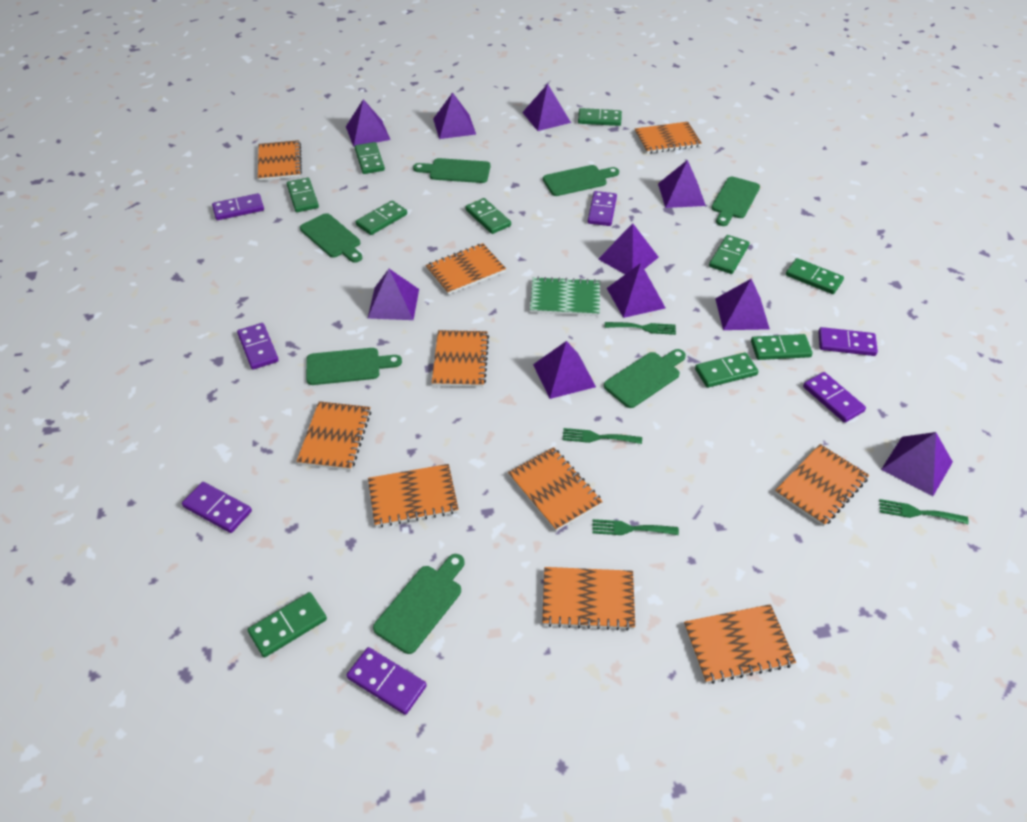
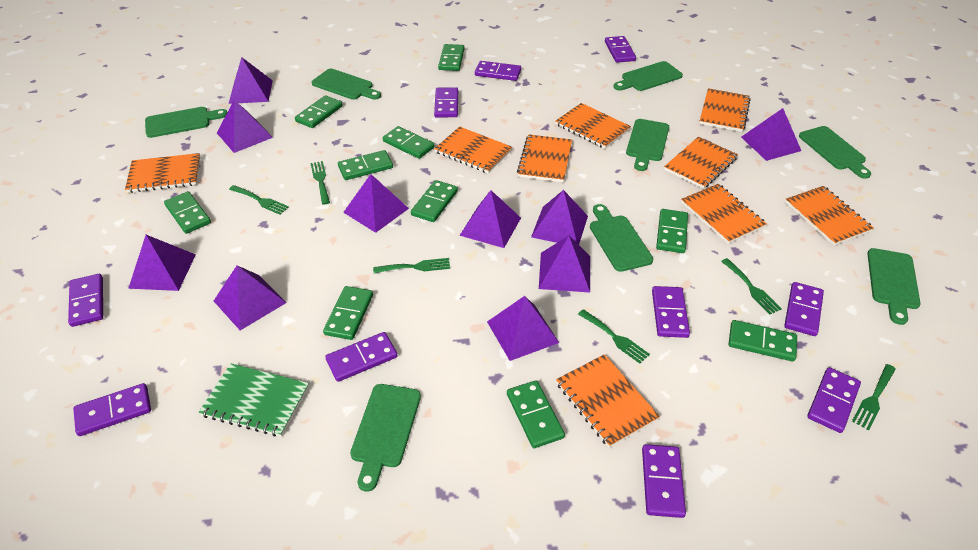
green cutting board: 7 -> 8
green fork: 4 -> 6
orange notebook: 10 -> 9
purple domino: 7 -> 10

